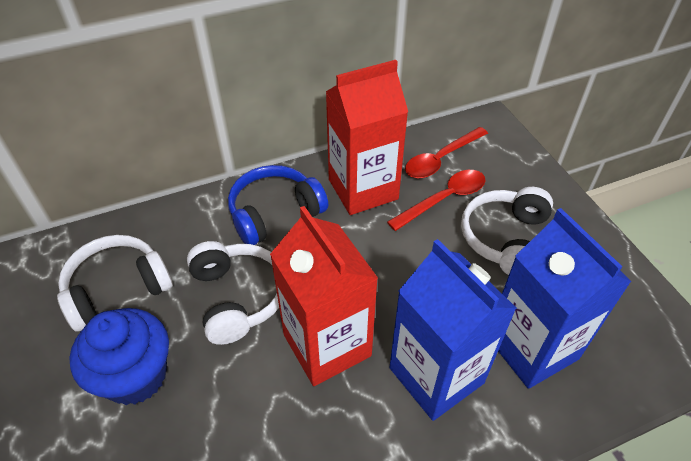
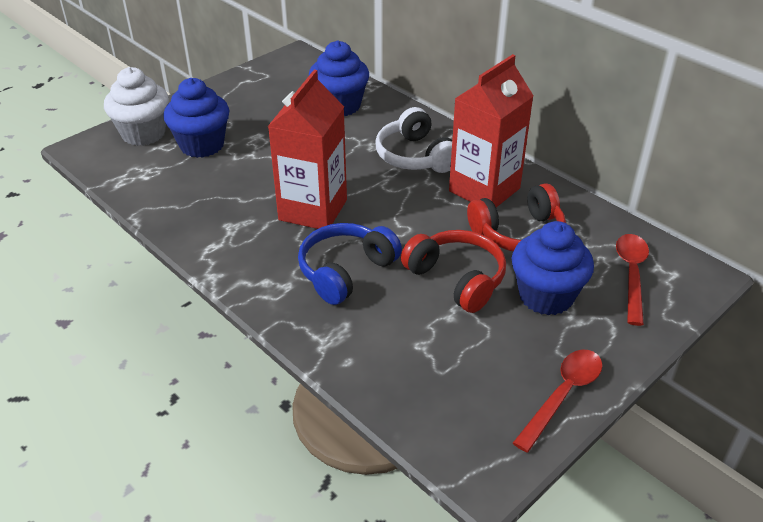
blue carton: 2 -> 0
blue cupcake: 1 -> 3
red headphones: 0 -> 2
white cupcake: 0 -> 1
white headphones: 3 -> 1

